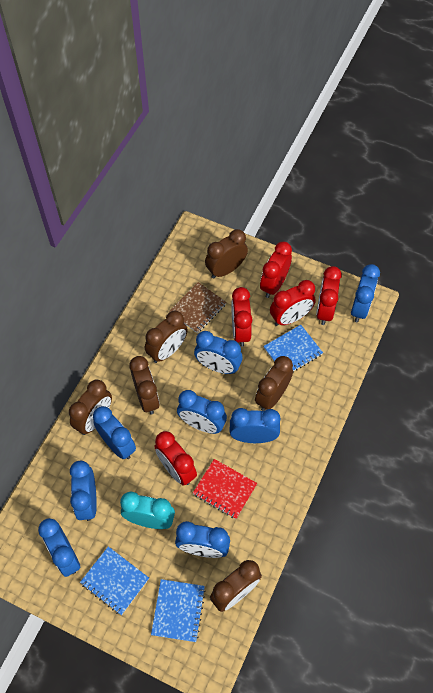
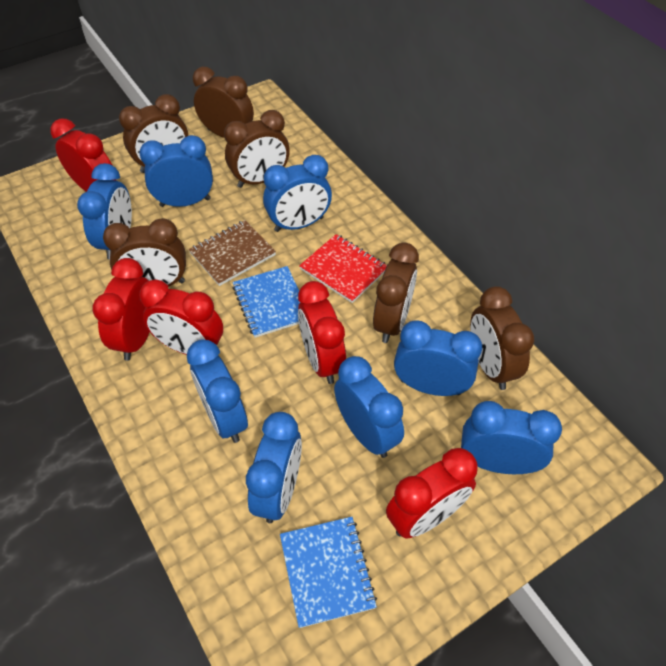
blue notebook: 3 -> 2
turquoise clock: 1 -> 0

